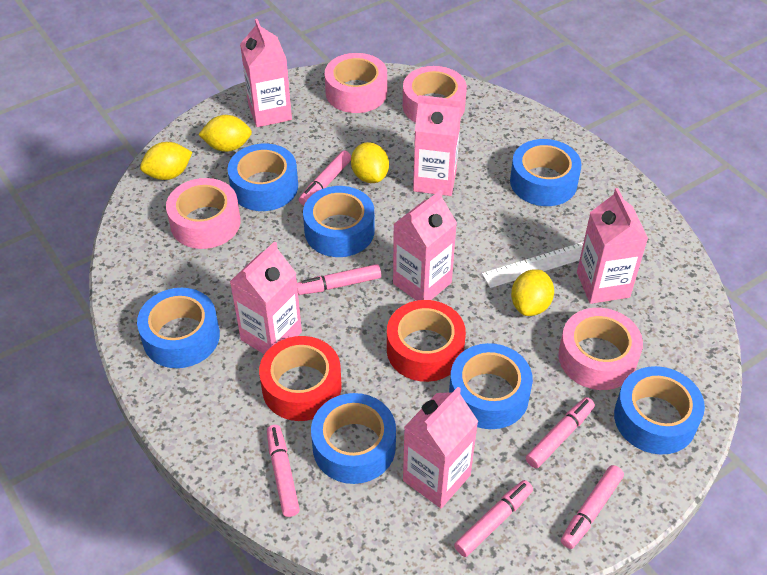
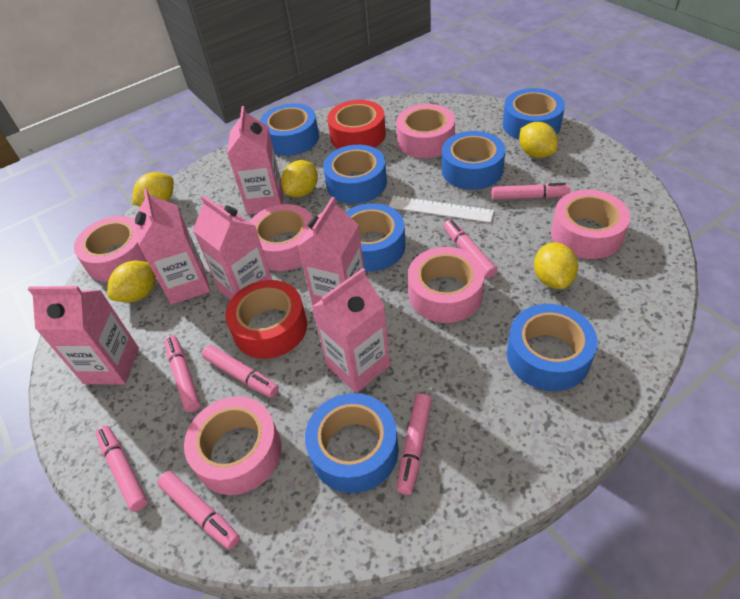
pink marker: 6 -> 7
pink tape: 4 -> 6
yellow lemon: 4 -> 5

